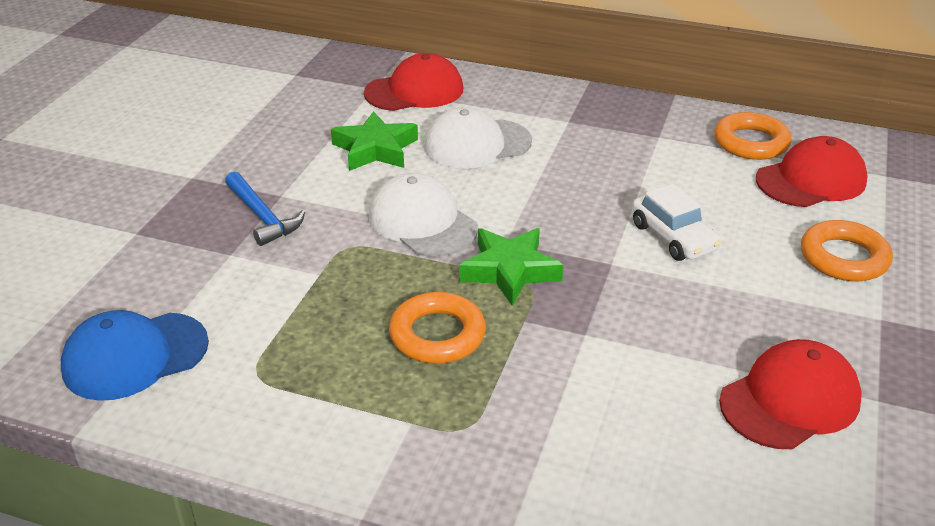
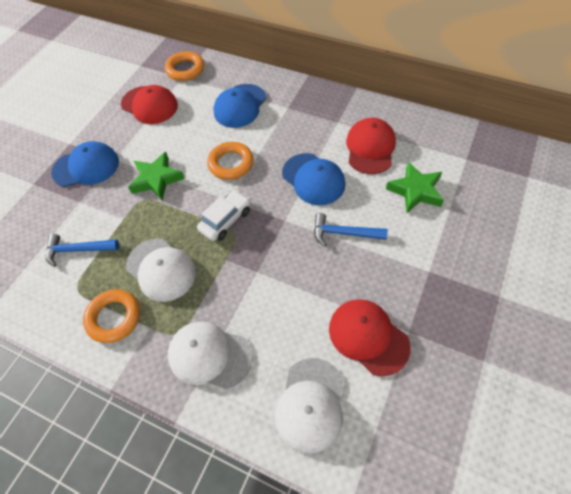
blue cap: 1 -> 3
blue hammer: 1 -> 2
white cap: 2 -> 3

